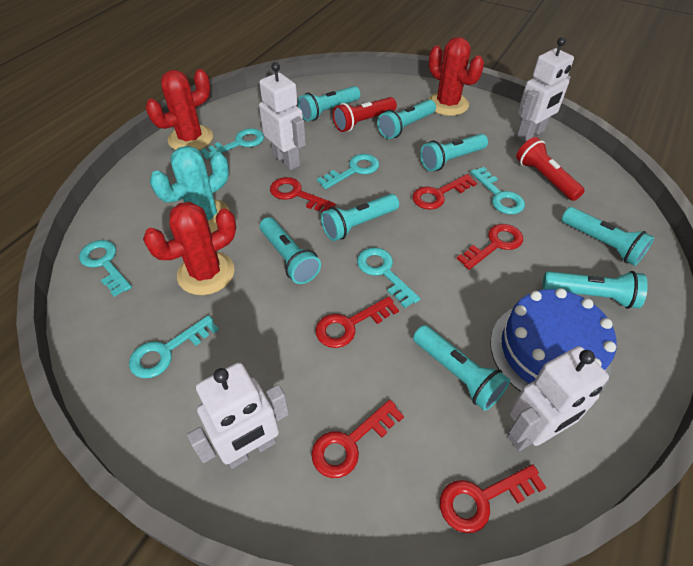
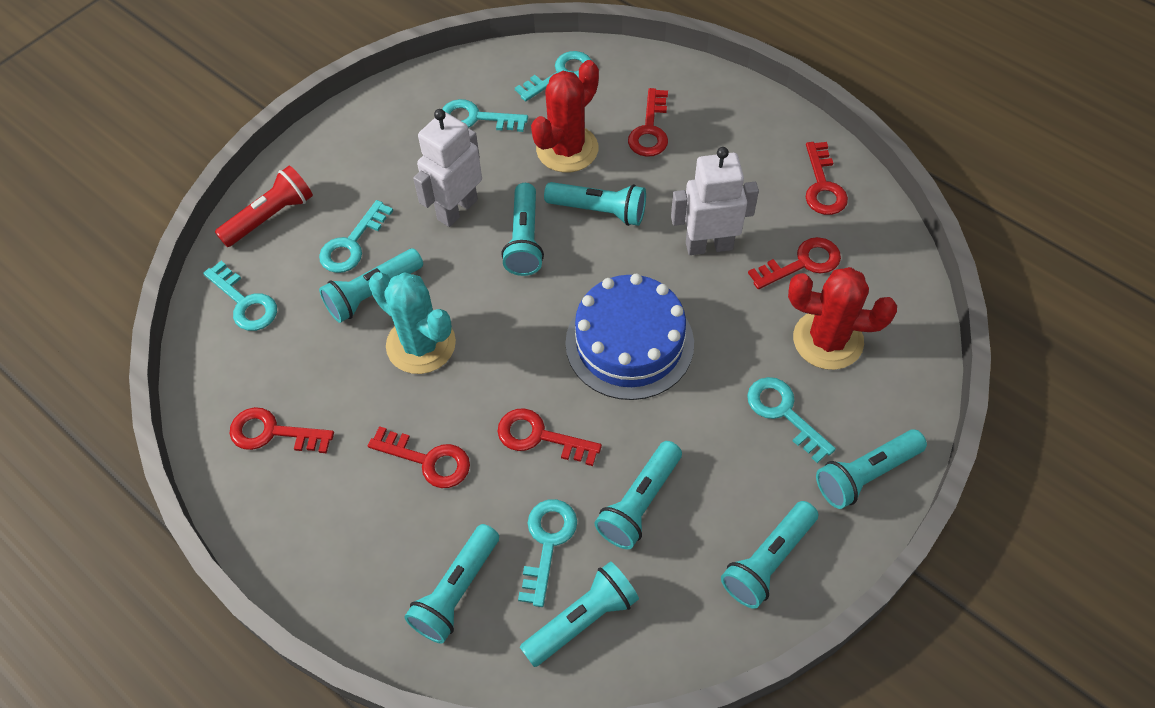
red cactus: 3 -> 2
red flashlight: 2 -> 1
white robot: 4 -> 2

